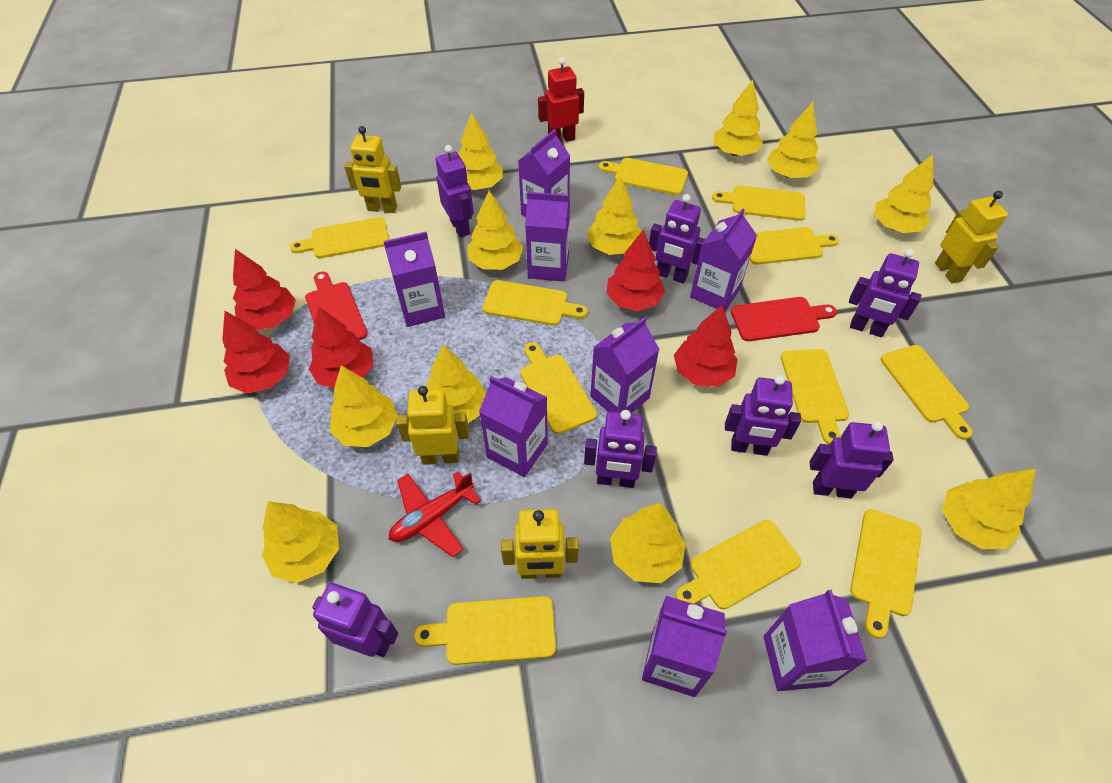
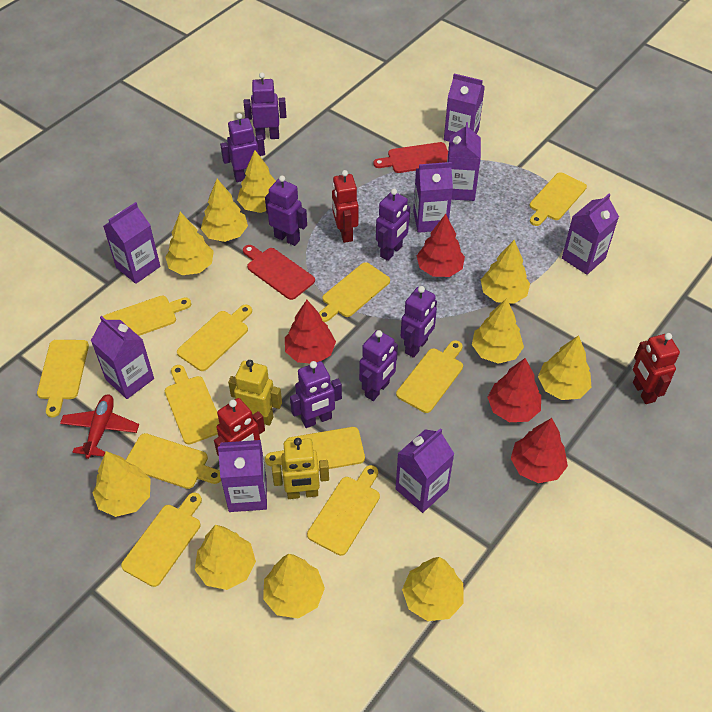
red robot: 1 -> 3
red tree: 5 -> 4
yellow robot: 4 -> 2
yellow tree: 11 -> 10

